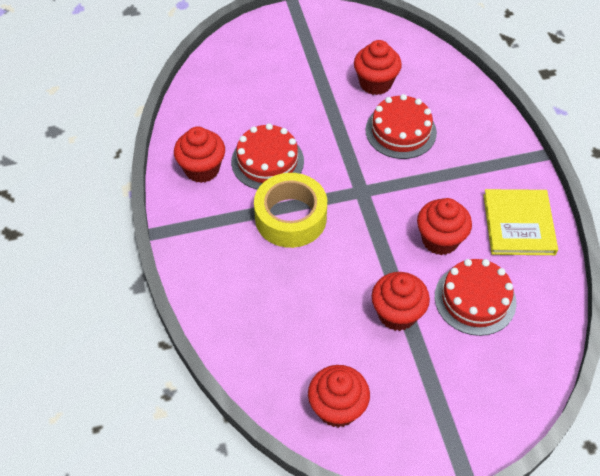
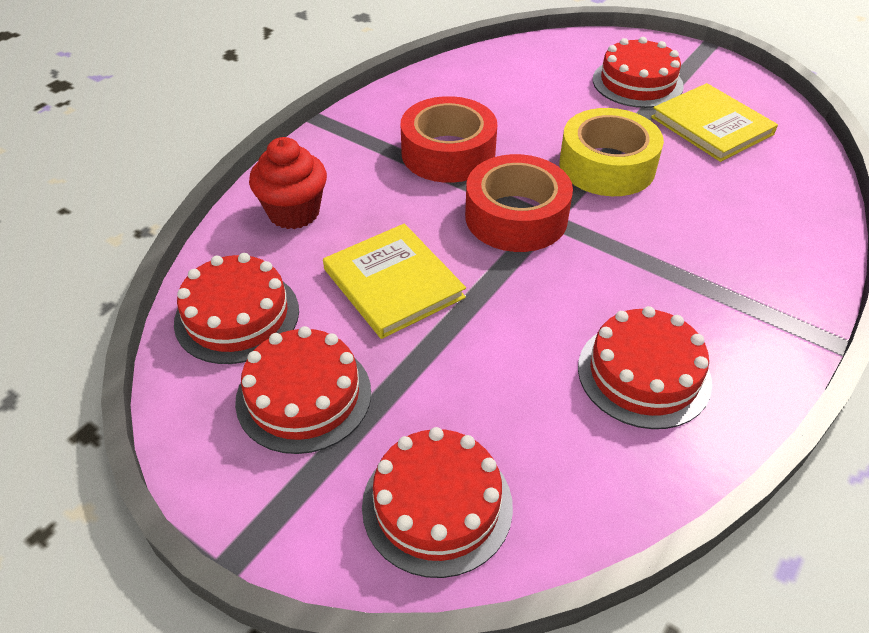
red cake: 3 -> 5
red cupcake: 5 -> 1
red tape: 0 -> 2
yellow book: 1 -> 2

